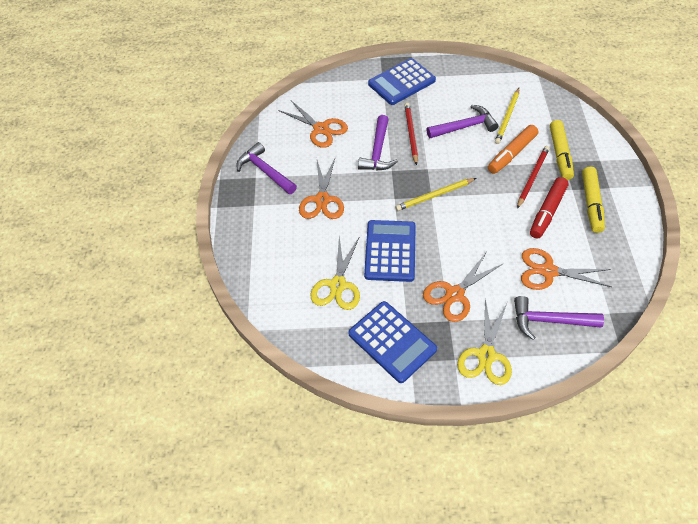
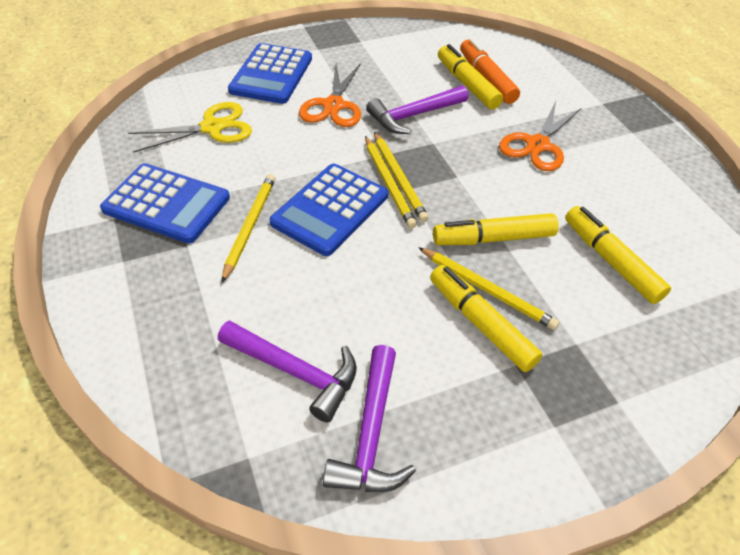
orange scissors: 4 -> 2
purple hammer: 4 -> 3
red marker: 1 -> 0
red pencil: 2 -> 0
yellow marker: 2 -> 4
yellow pencil: 2 -> 4
yellow scissors: 2 -> 1

